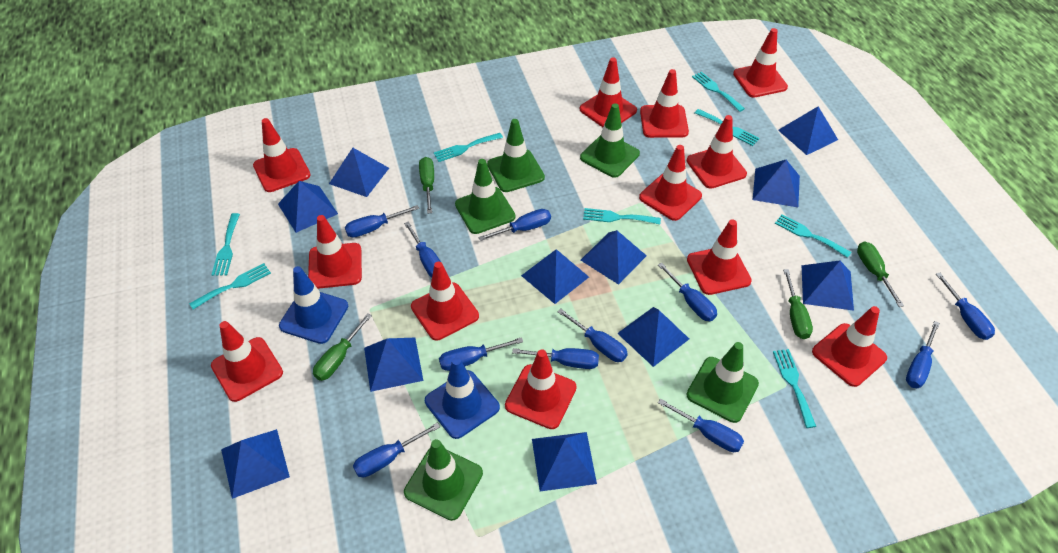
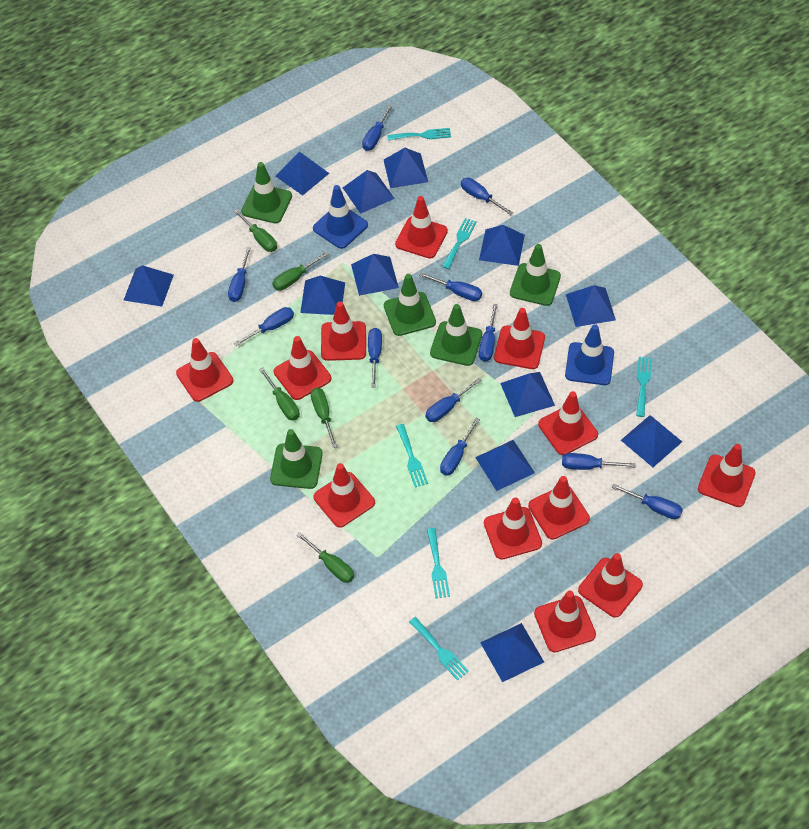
blue pyramid: 11 -> 12
green screwdriver: 4 -> 5
turquoise fork: 8 -> 6

